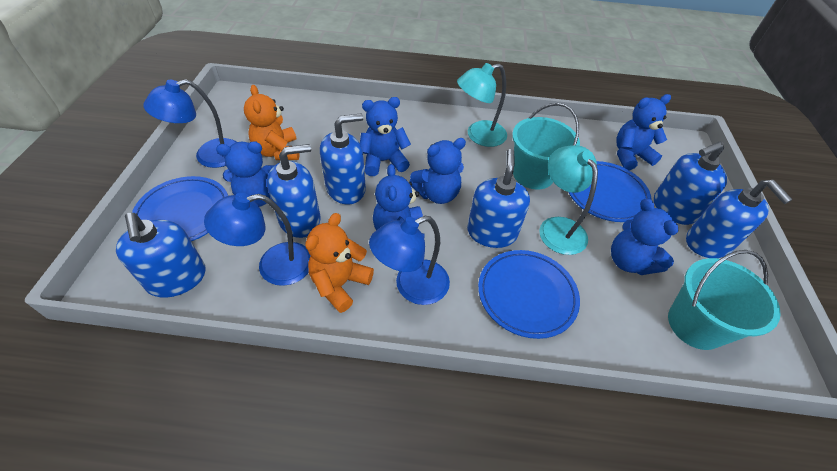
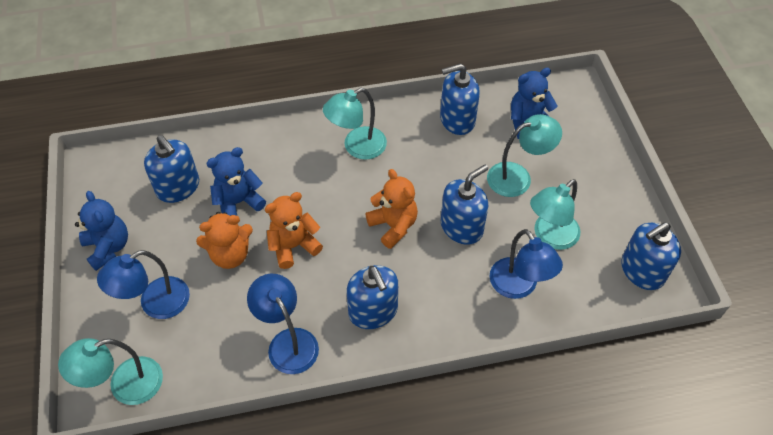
blue plate: 3 -> 0
blue soap dispenser: 6 -> 5
blue teddy bear: 6 -> 3
orange teddy bear: 2 -> 3
turquoise bucket: 2 -> 0
turquoise lamp: 2 -> 4

